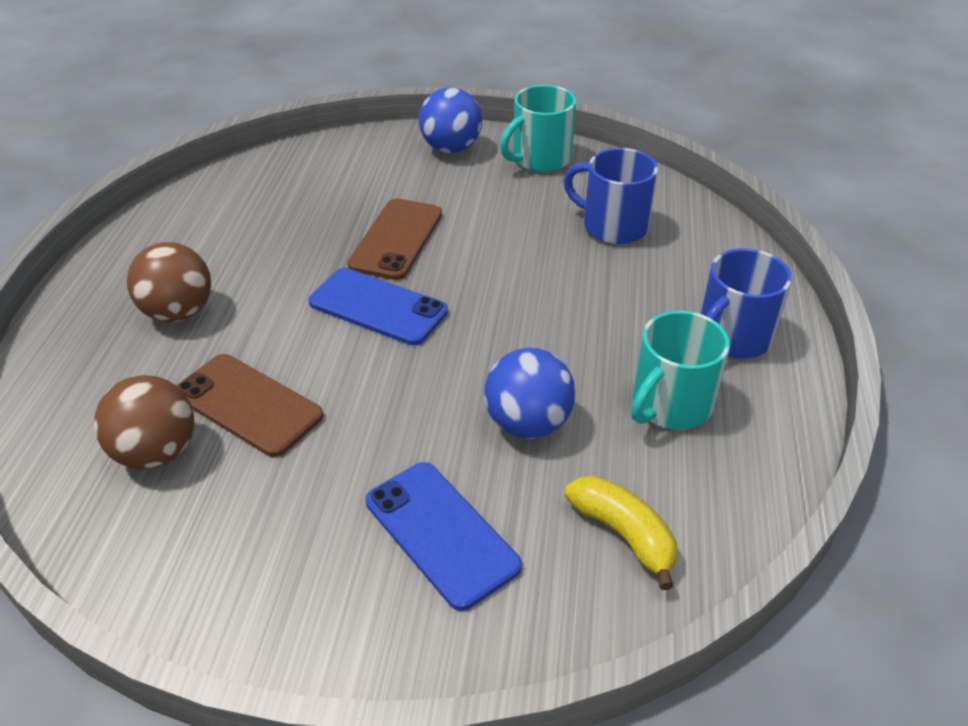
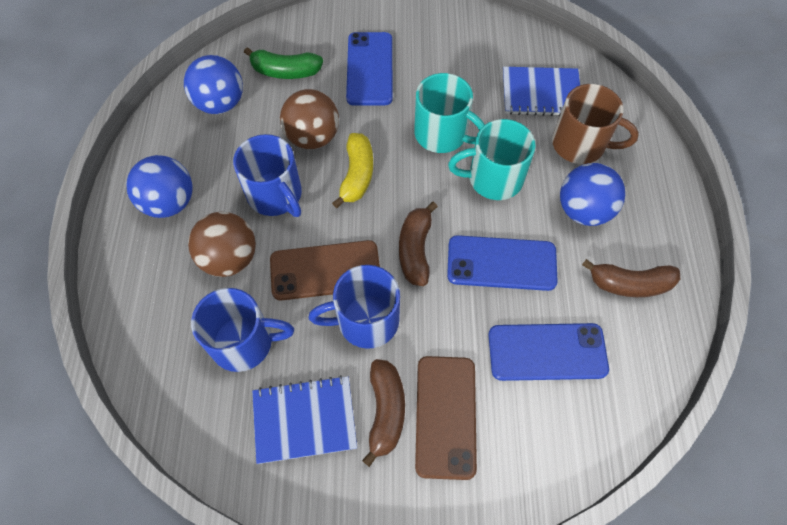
blue ball: 2 -> 3
blue mug: 2 -> 3
blue notebook: 0 -> 2
blue phone: 2 -> 3
brown banana: 0 -> 3
brown mug: 0 -> 1
green banana: 0 -> 1

